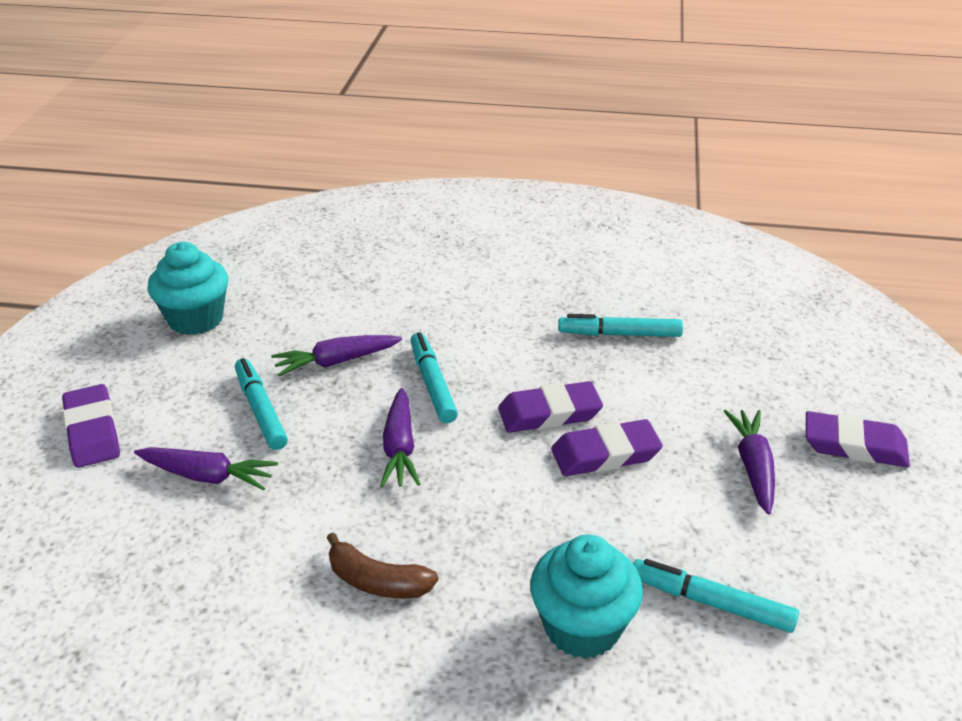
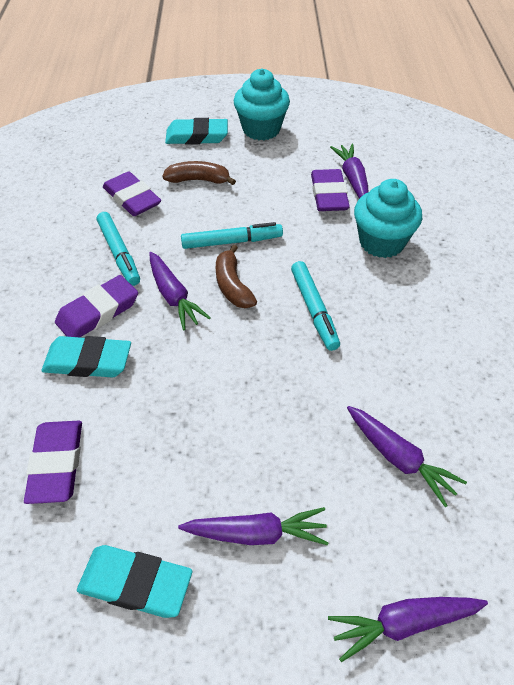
brown banana: 1 -> 2
purple carrot: 4 -> 5
turquoise eraser: 0 -> 3
turquoise marker: 4 -> 3

